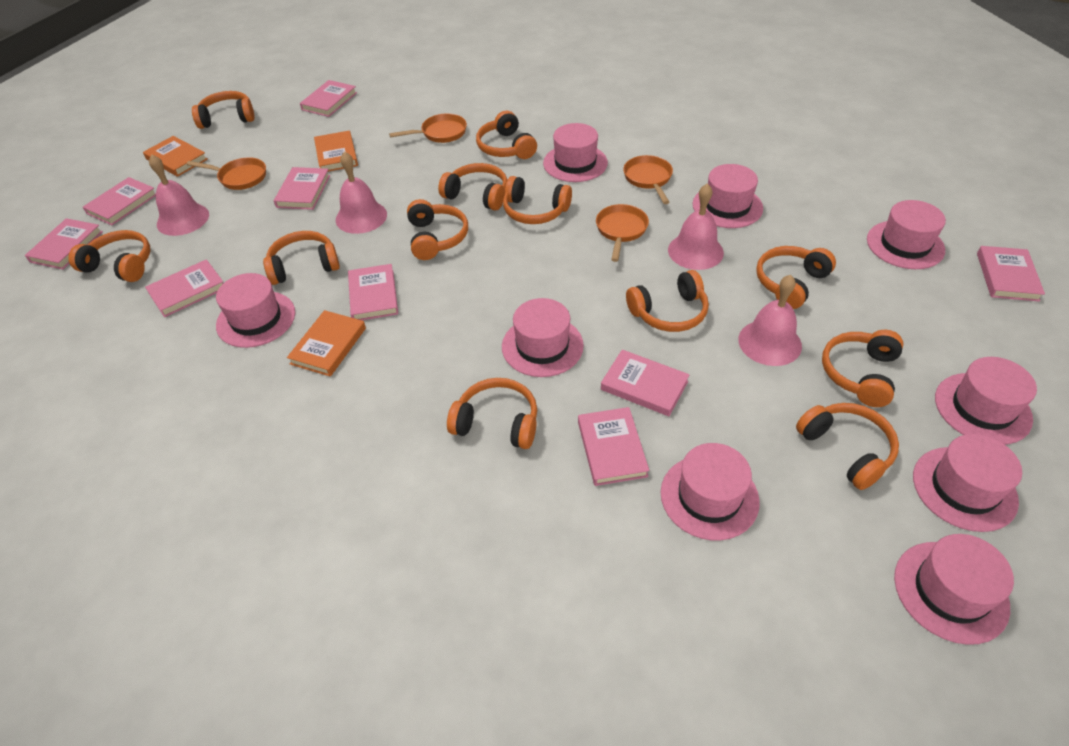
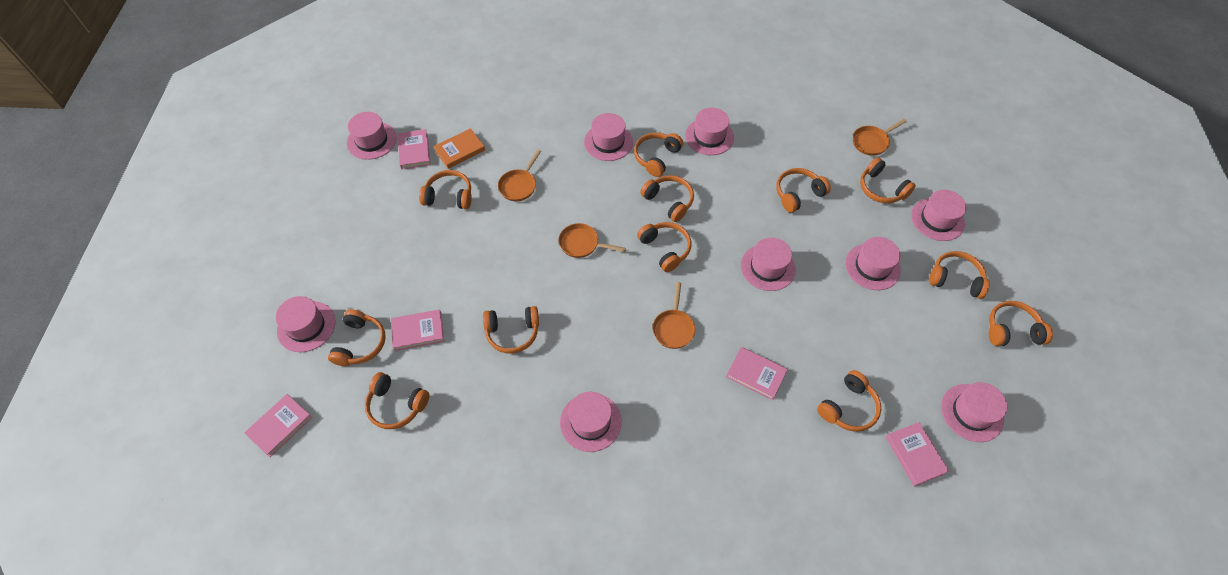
orange book: 3 -> 1
pink bell: 4 -> 0
pink book: 9 -> 5

